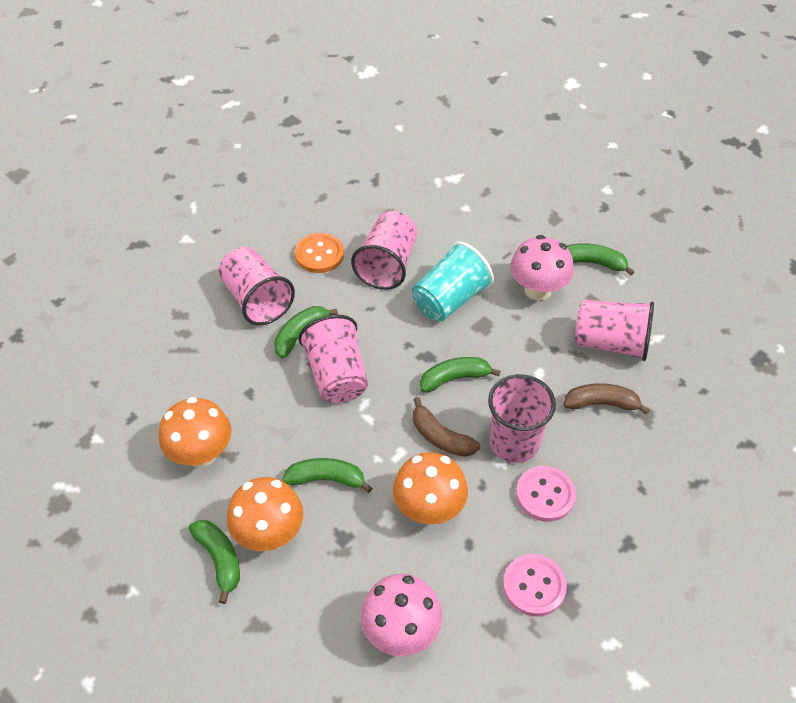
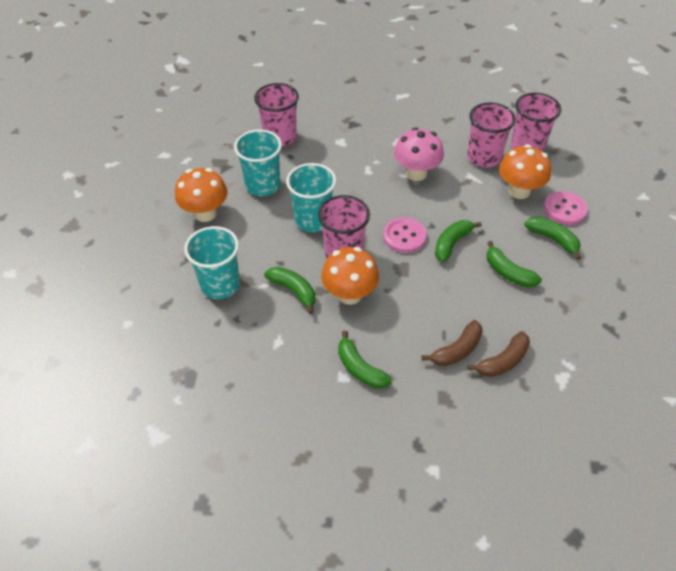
orange button: 1 -> 0
pink cup: 5 -> 4
pink mushroom: 2 -> 1
turquoise cup: 1 -> 3

